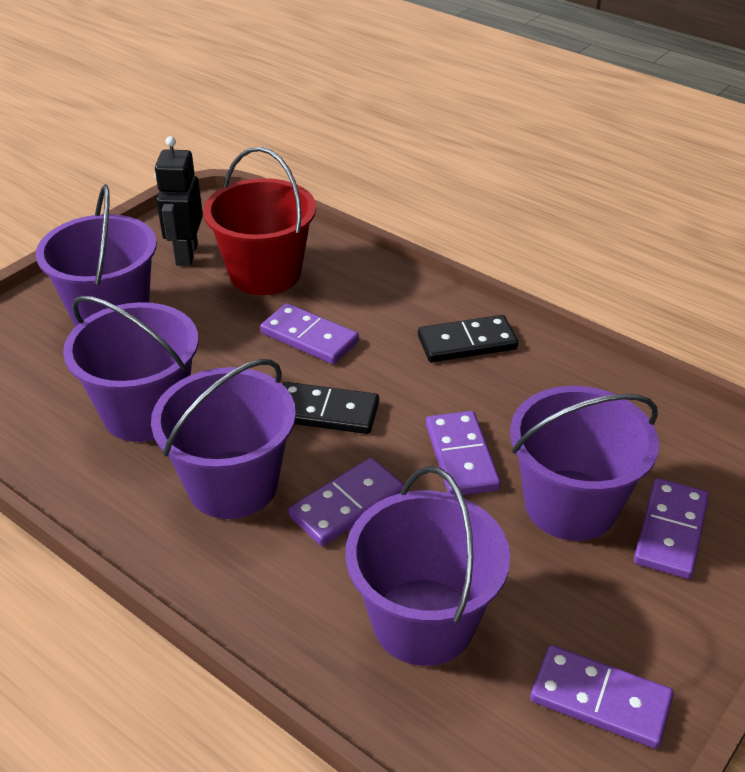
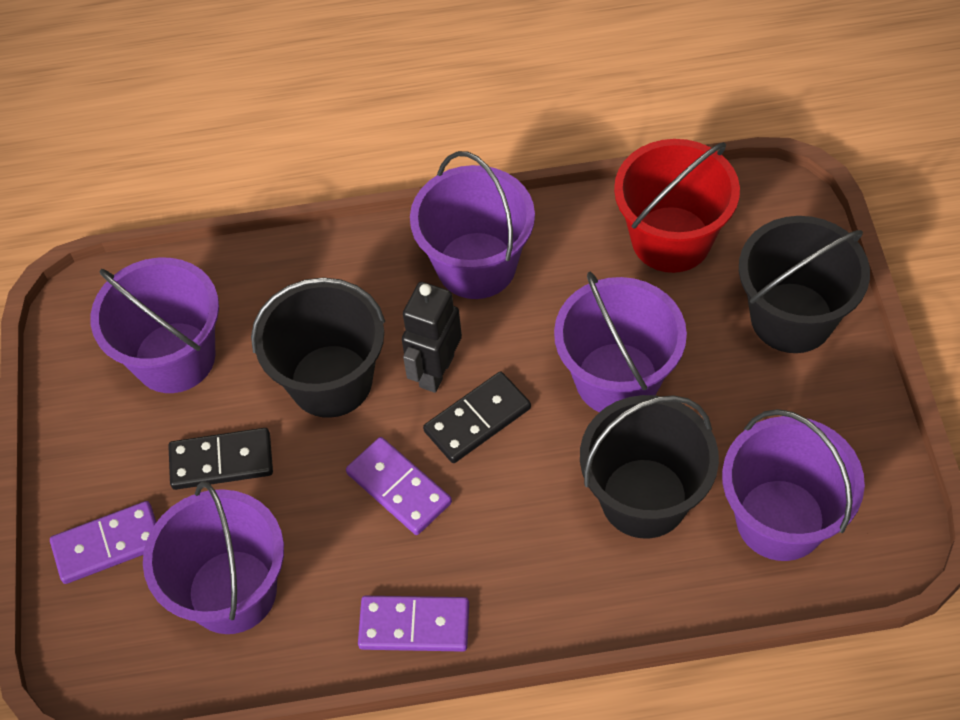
black bucket: 0 -> 3
purple domino: 5 -> 3

